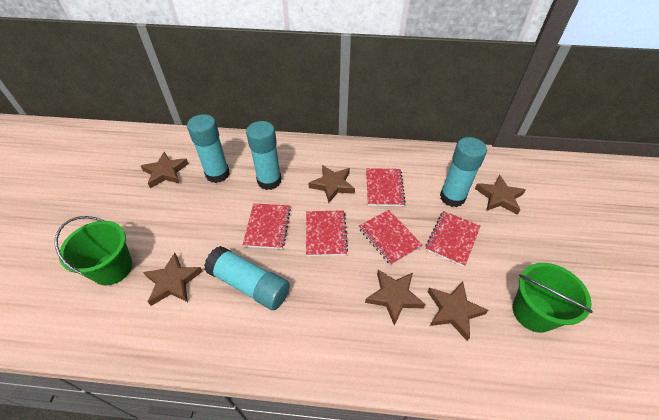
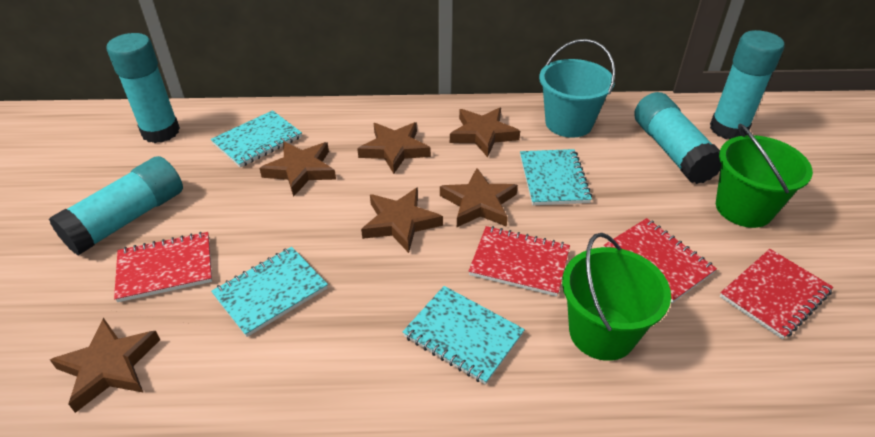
red notebook: 5 -> 4
turquoise bucket: 0 -> 1
turquoise notebook: 0 -> 4

